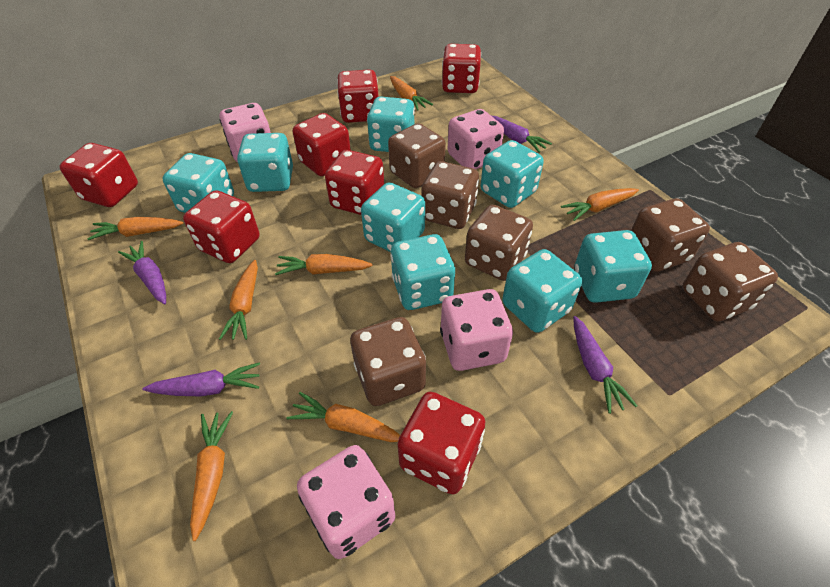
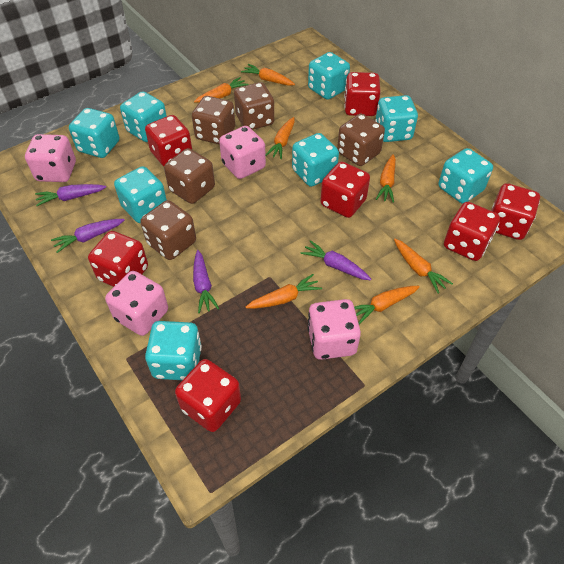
brown dice: 6 -> 5

